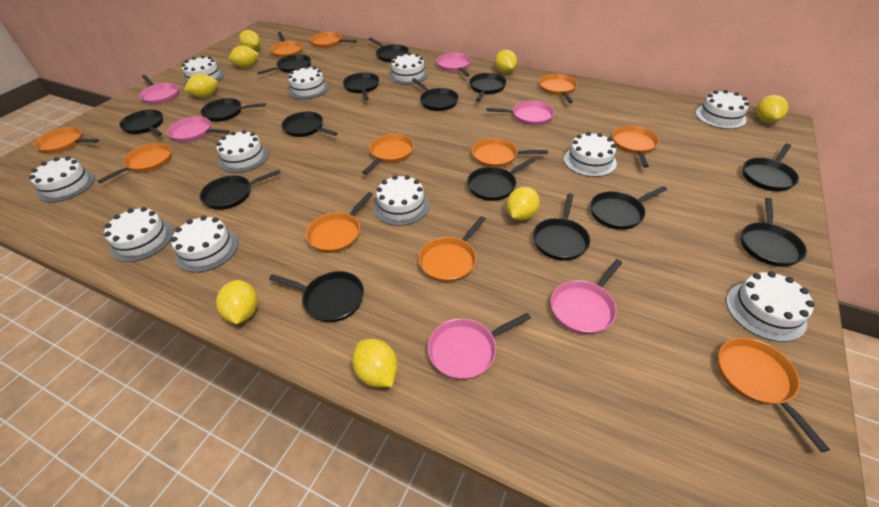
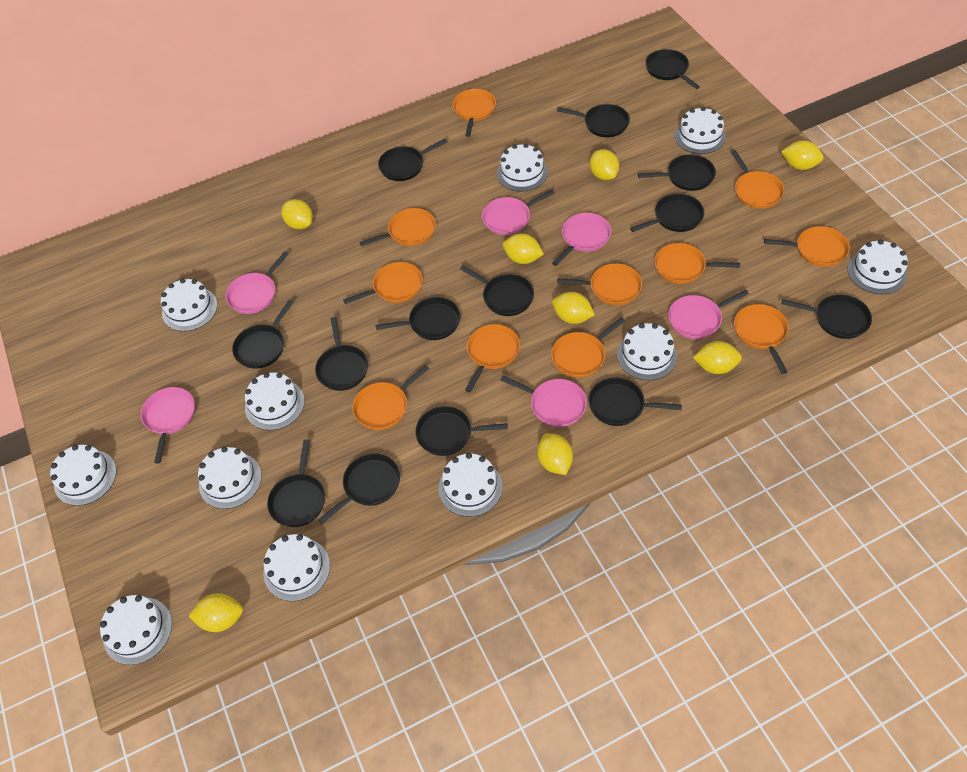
black pan: 15 -> 14

